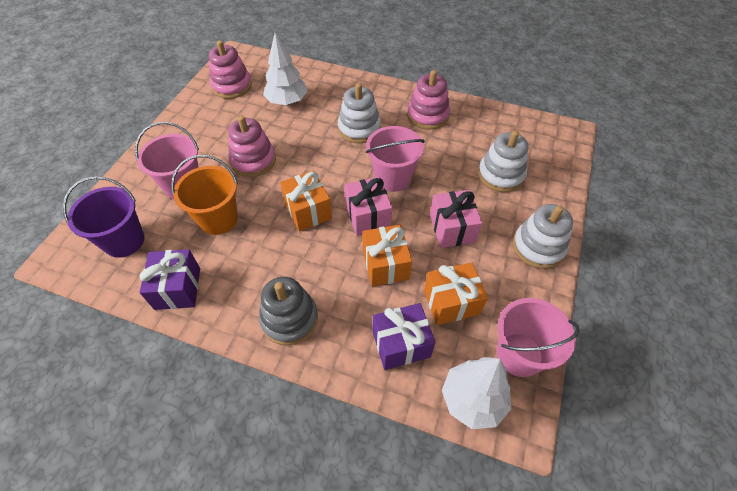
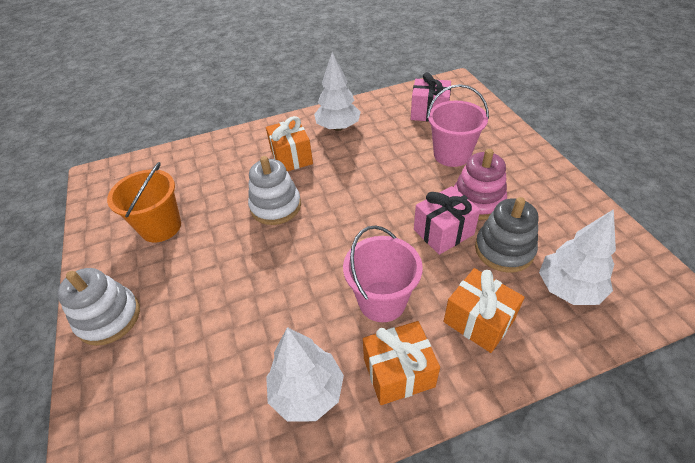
pink bucket: 3 -> 2
pink stacking toy: 3 -> 1
purple bucket: 1 -> 0
purple gift: 2 -> 0
white stacking toy: 3 -> 2
white tree: 2 -> 3

